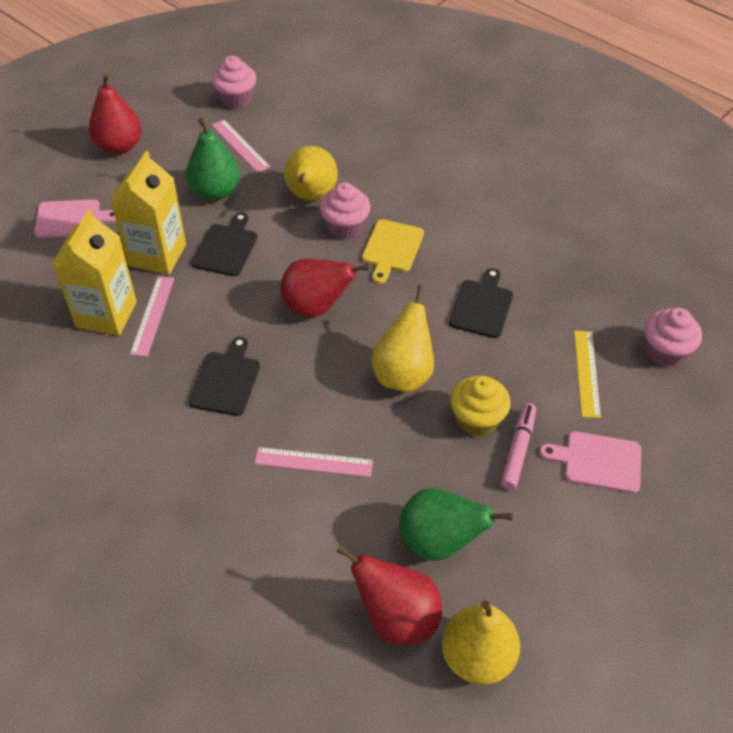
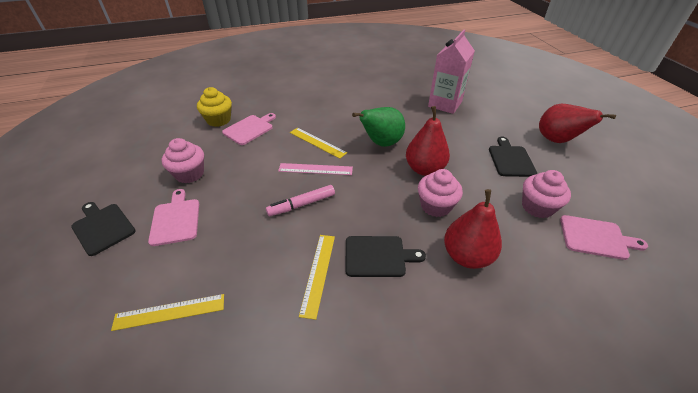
green pear: 2 -> 1
pink carton: 0 -> 1
pink cutting board: 2 -> 3
pink ruler: 3 -> 1
yellow carton: 2 -> 0
yellow cutting board: 1 -> 0
yellow pear: 3 -> 0
yellow ruler: 1 -> 3

